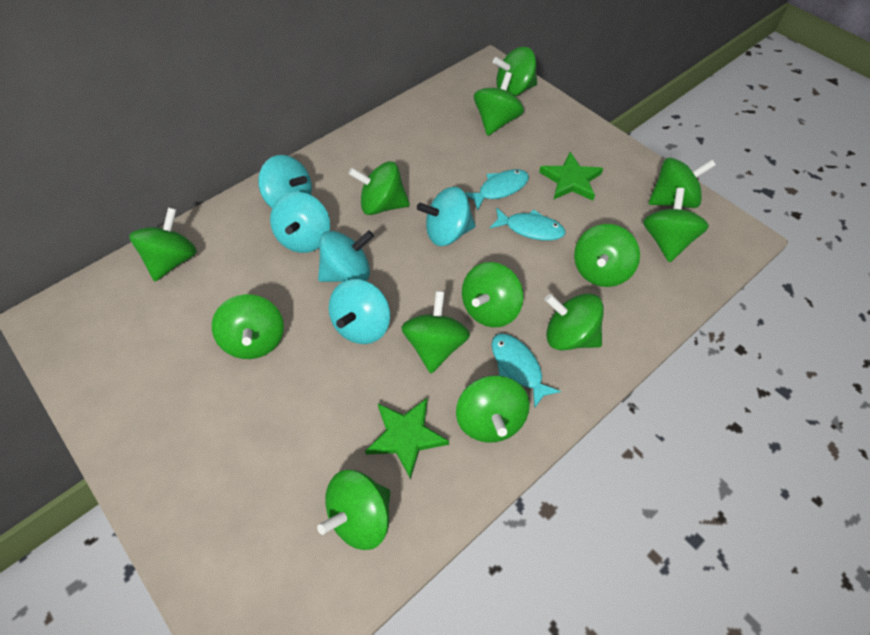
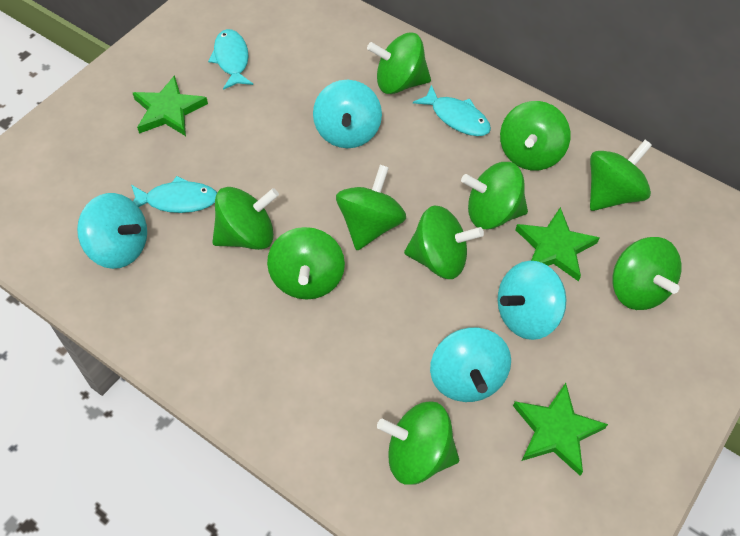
green spinning top: 13 -> 10
green star: 2 -> 3
turquoise spinning top: 5 -> 4

